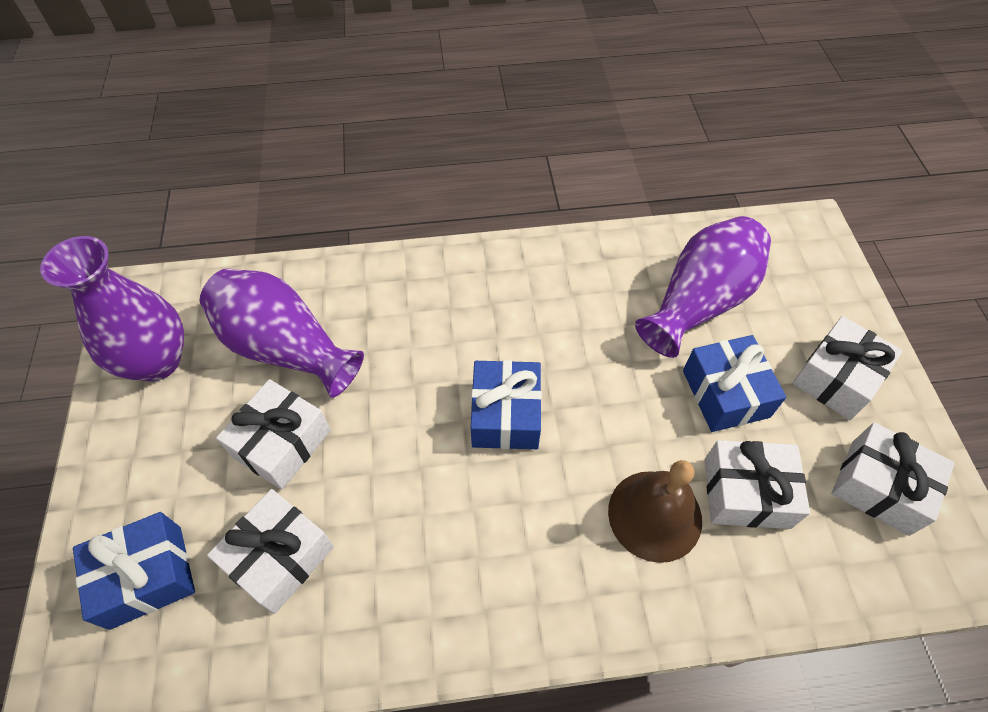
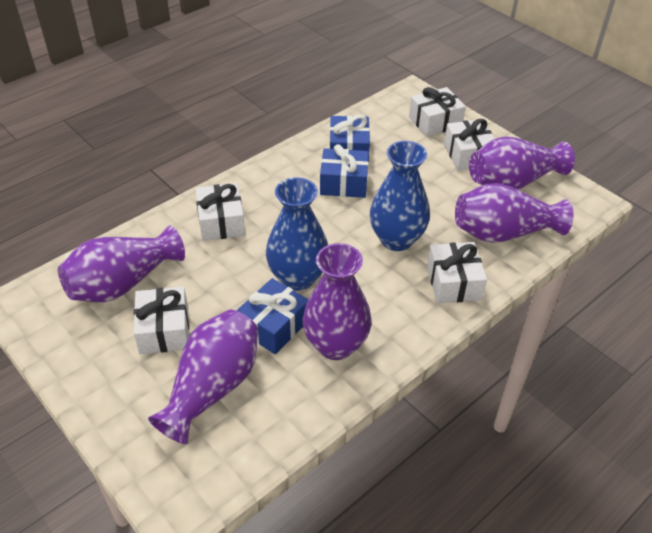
blue vase: 0 -> 2
brown bell: 1 -> 0
purple vase: 3 -> 5

